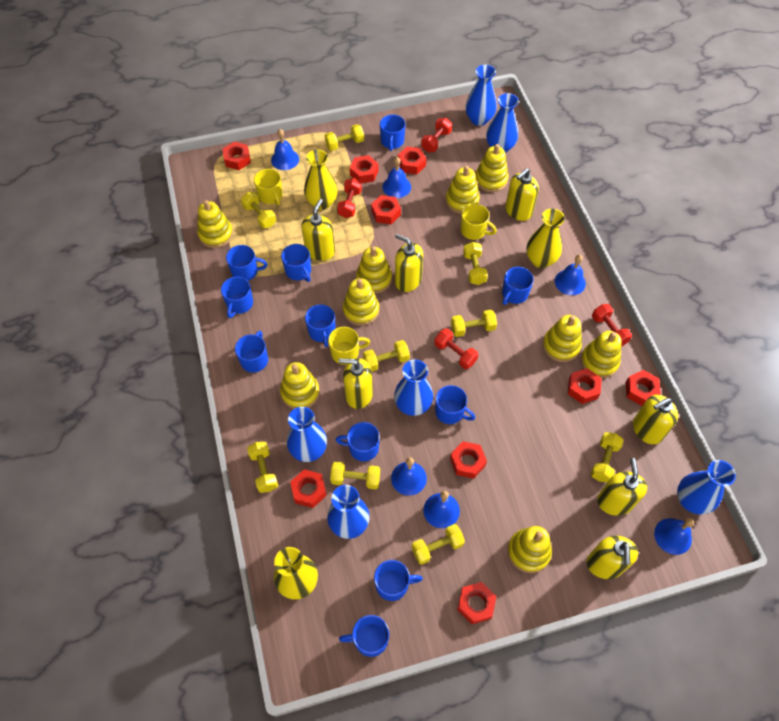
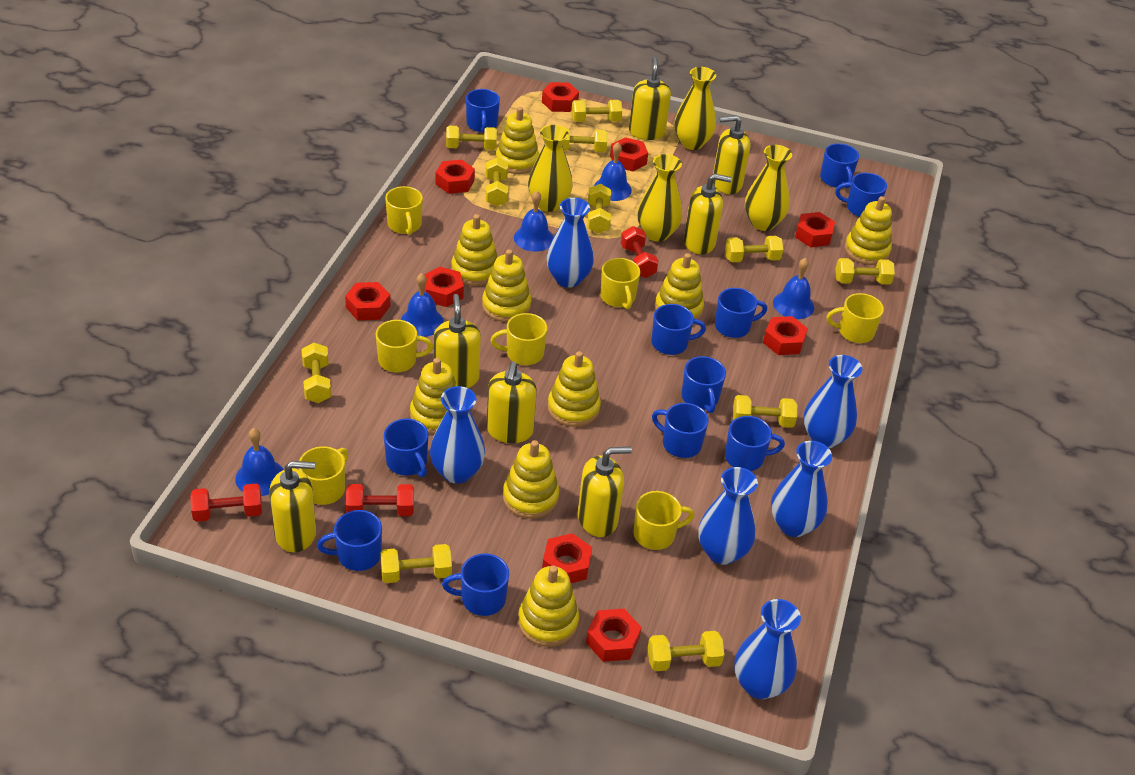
blue bell: 6 -> 5
red dumbbell: 4 -> 3
yellow dumbbell: 9 -> 11
yellow mug: 3 -> 7
yellow vase: 3 -> 4

